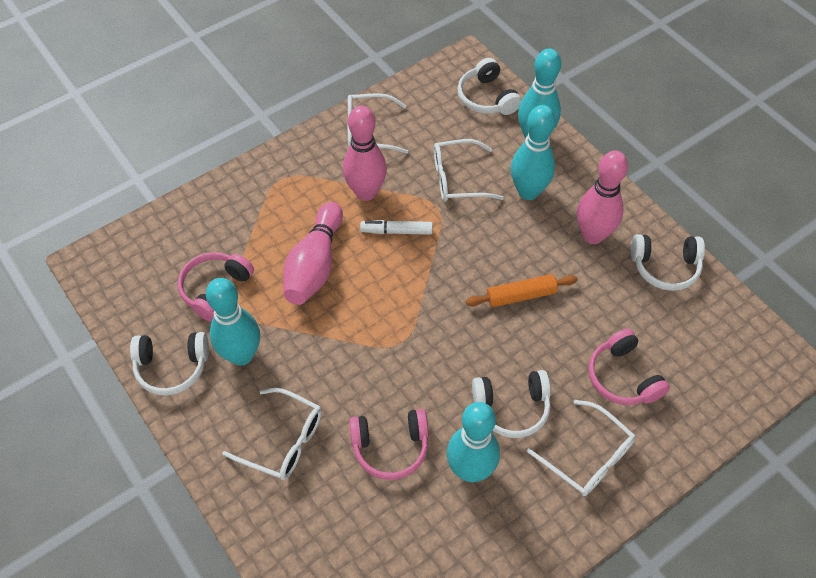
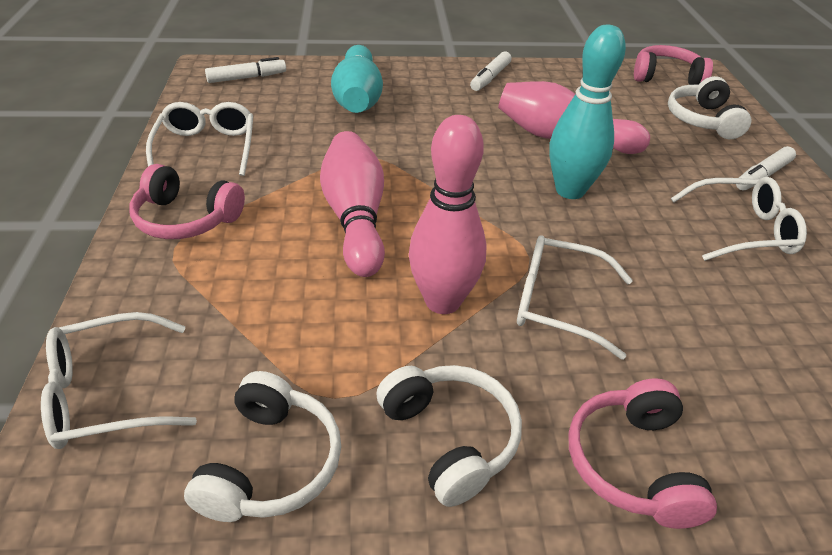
orange rolling pin: 1 -> 0
turquoise bowling pin: 4 -> 2
white headphones: 4 -> 3
white marker: 1 -> 3

